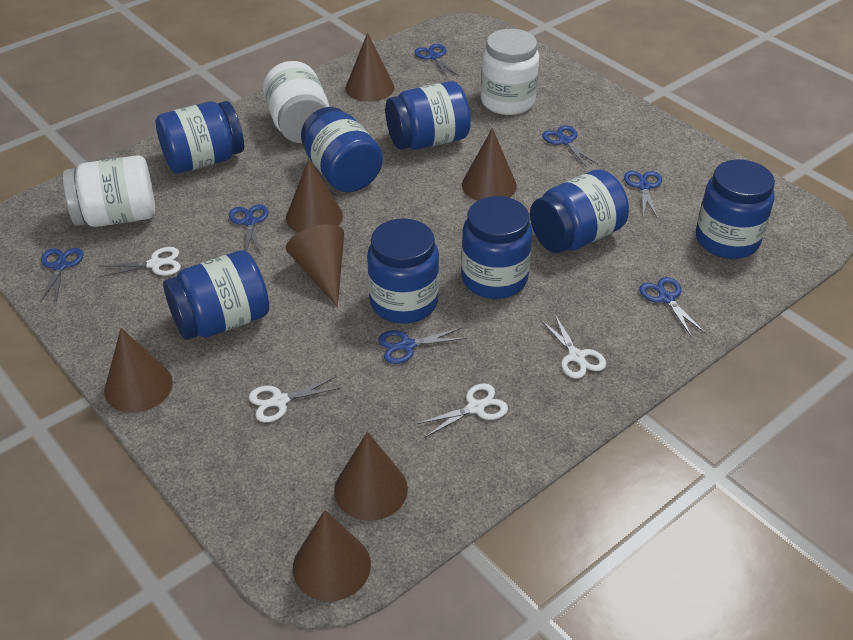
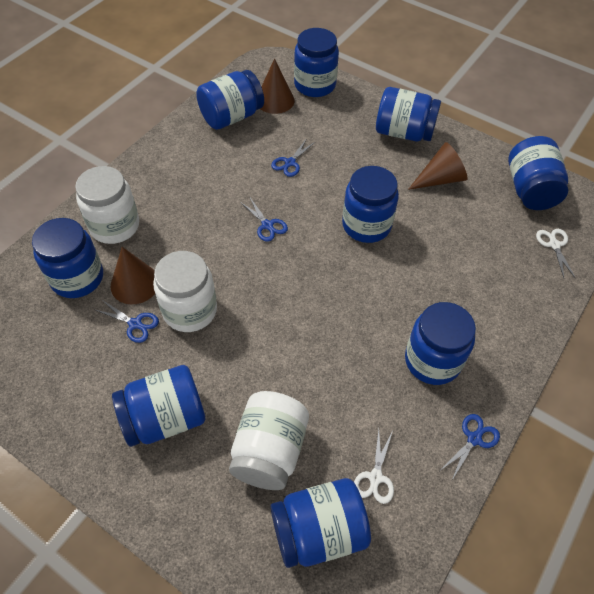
blue jar: 8 -> 9
blue scissors: 7 -> 4
brown cone: 7 -> 3
white scissors: 4 -> 2

